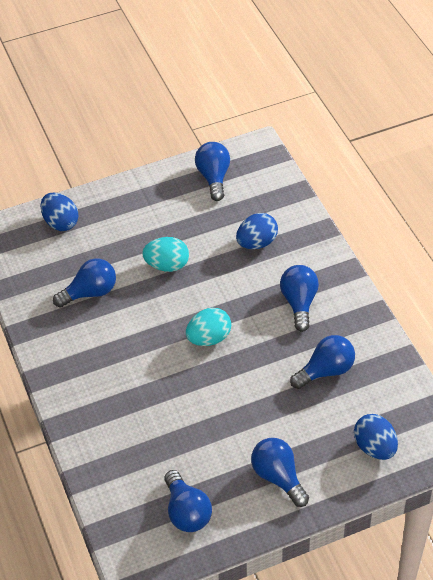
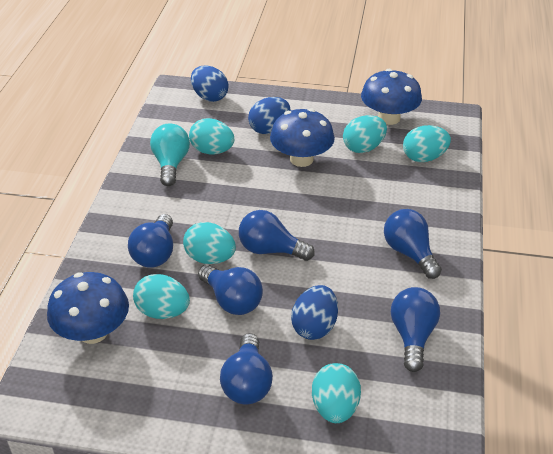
blue mushroom: 0 -> 3
turquoise egg: 2 -> 6
turquoise light bulb: 0 -> 1

